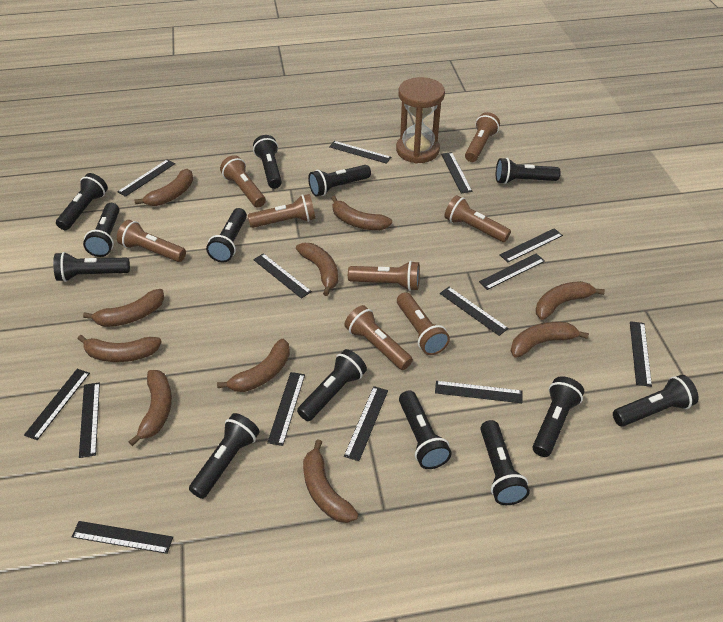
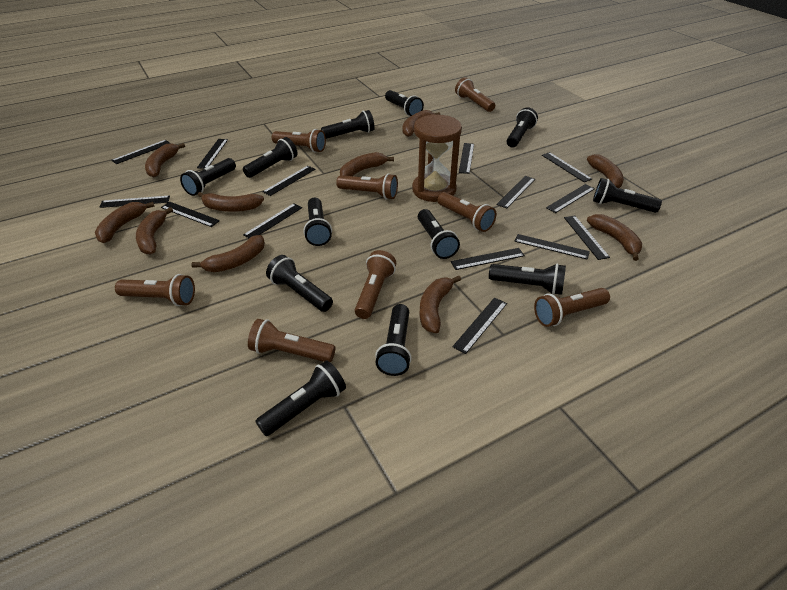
black flashlight: 13 -> 12

